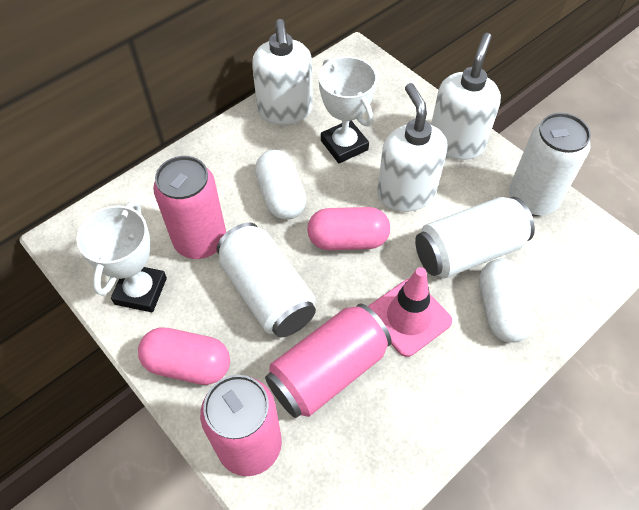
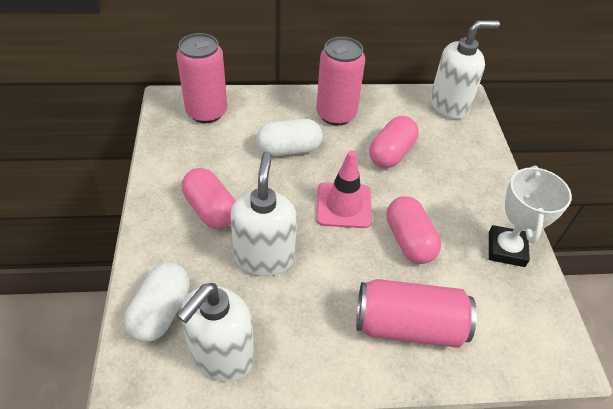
pink capsule: 2 -> 3
white can: 3 -> 0
white trophy: 2 -> 1

